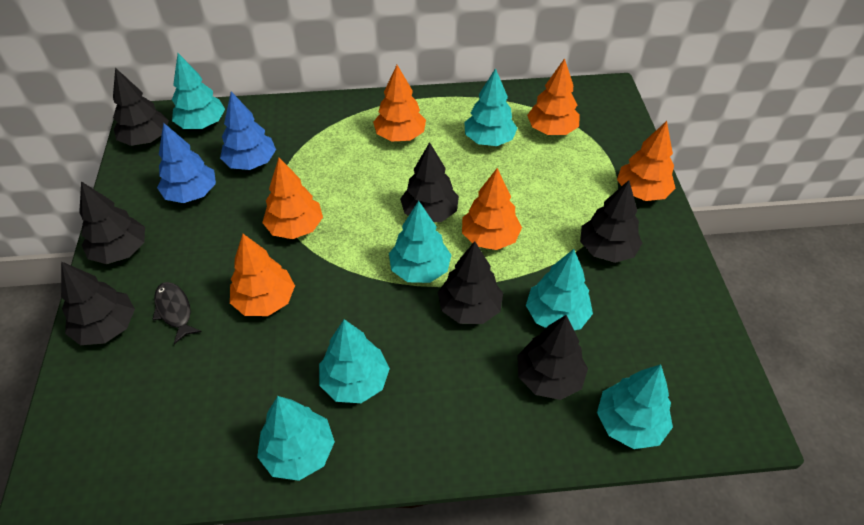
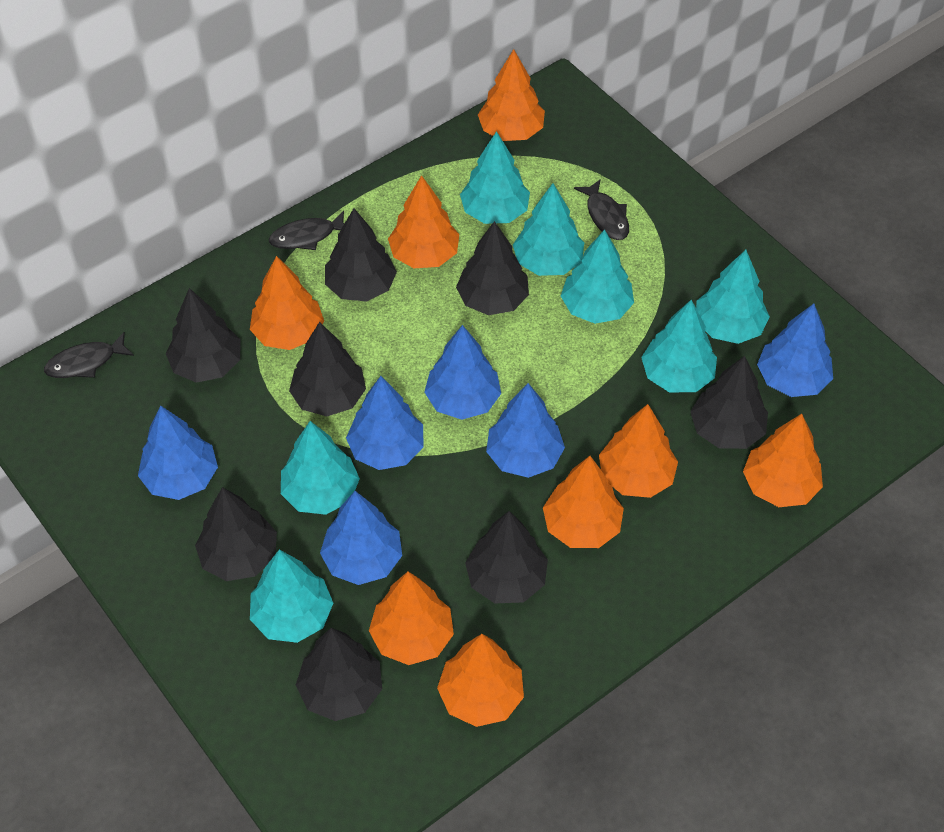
black fish: 1 -> 3
black tree: 7 -> 8
blue tree: 2 -> 6
orange tree: 6 -> 8

